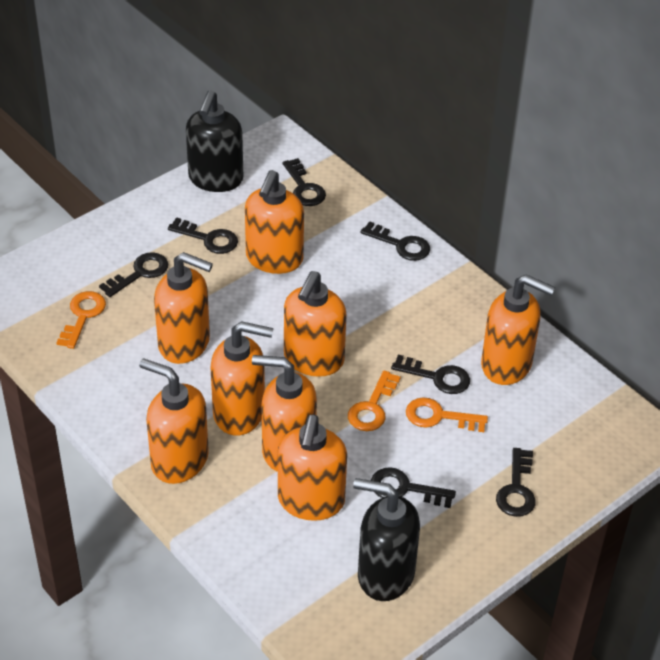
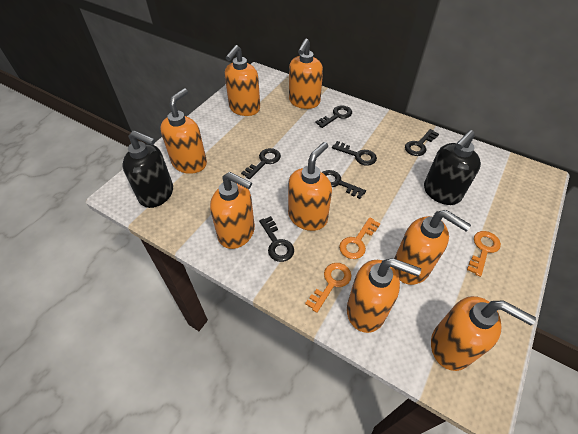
black key: 7 -> 6

